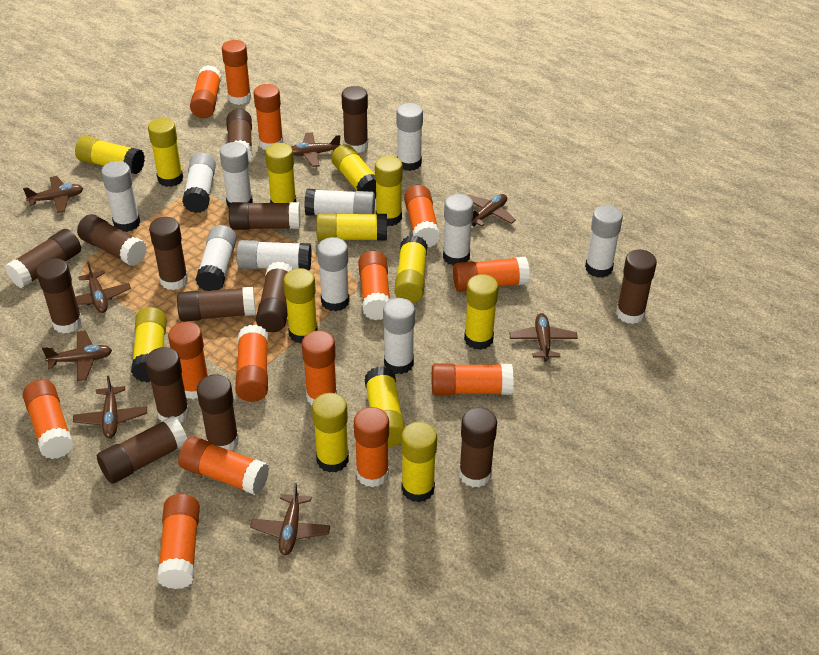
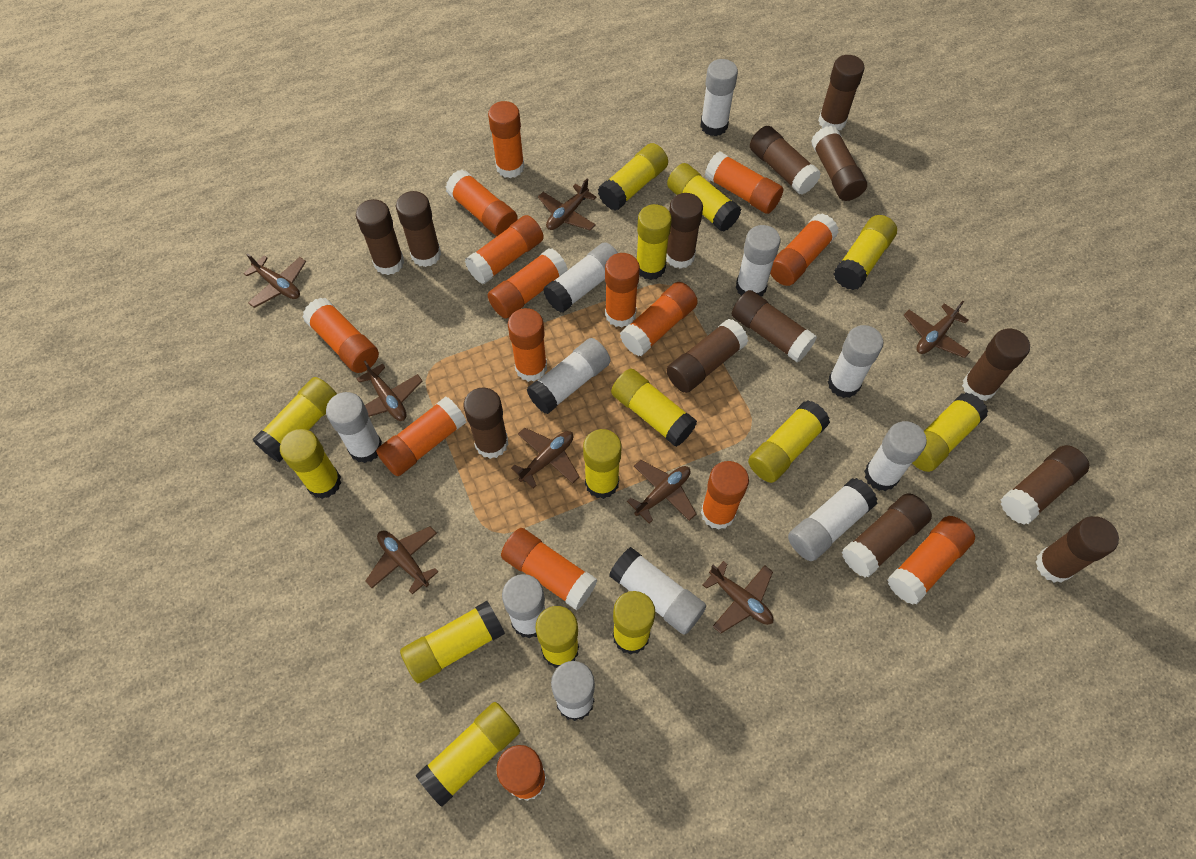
brown glue stick: 14 -> 13
orange glue stick: 14 -> 15
yellow glue stick: 13 -> 14

